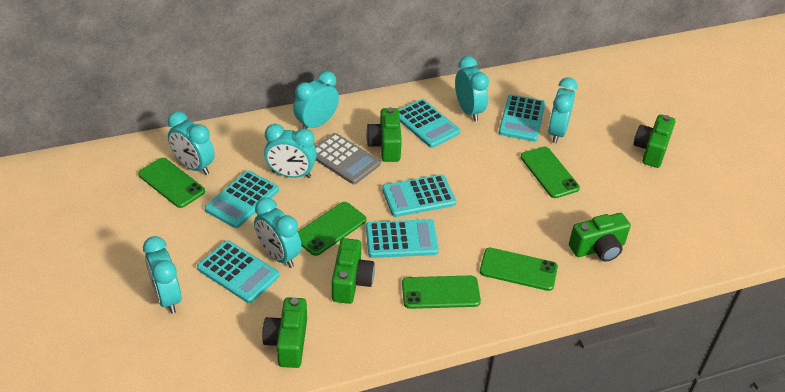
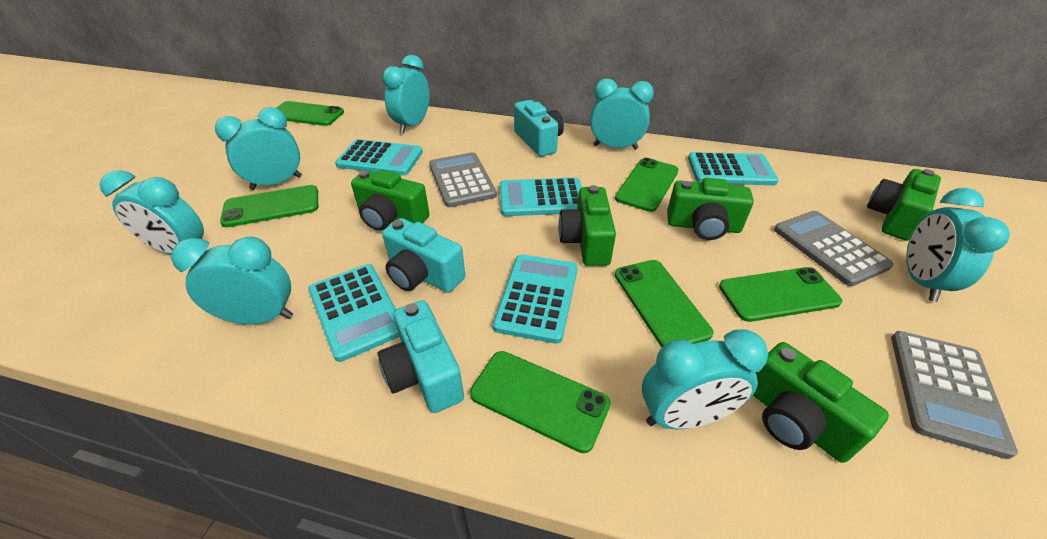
green phone: 5 -> 6
grey calculator: 1 -> 3
turquoise calculator: 6 -> 5
turquoise camera: 0 -> 3

